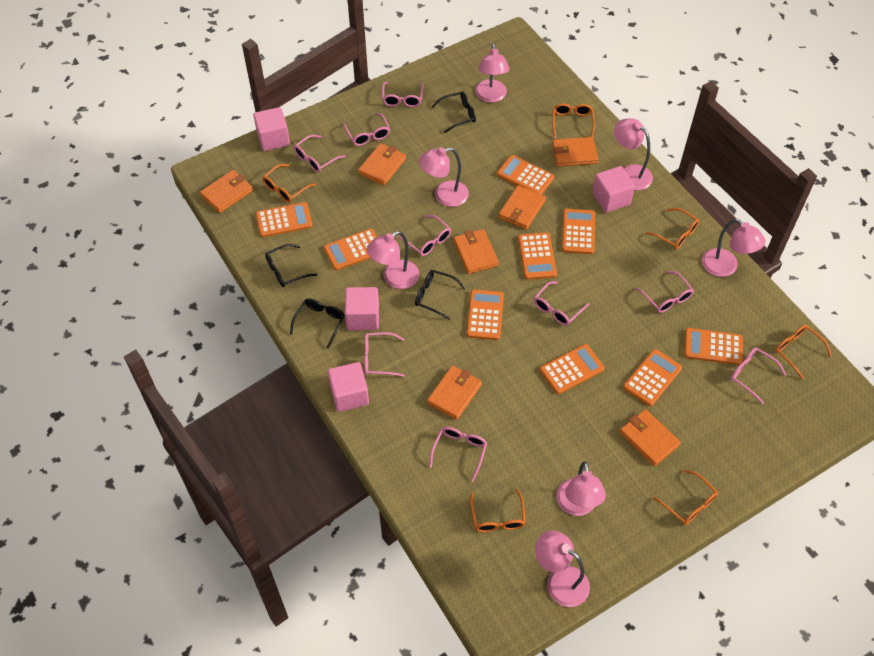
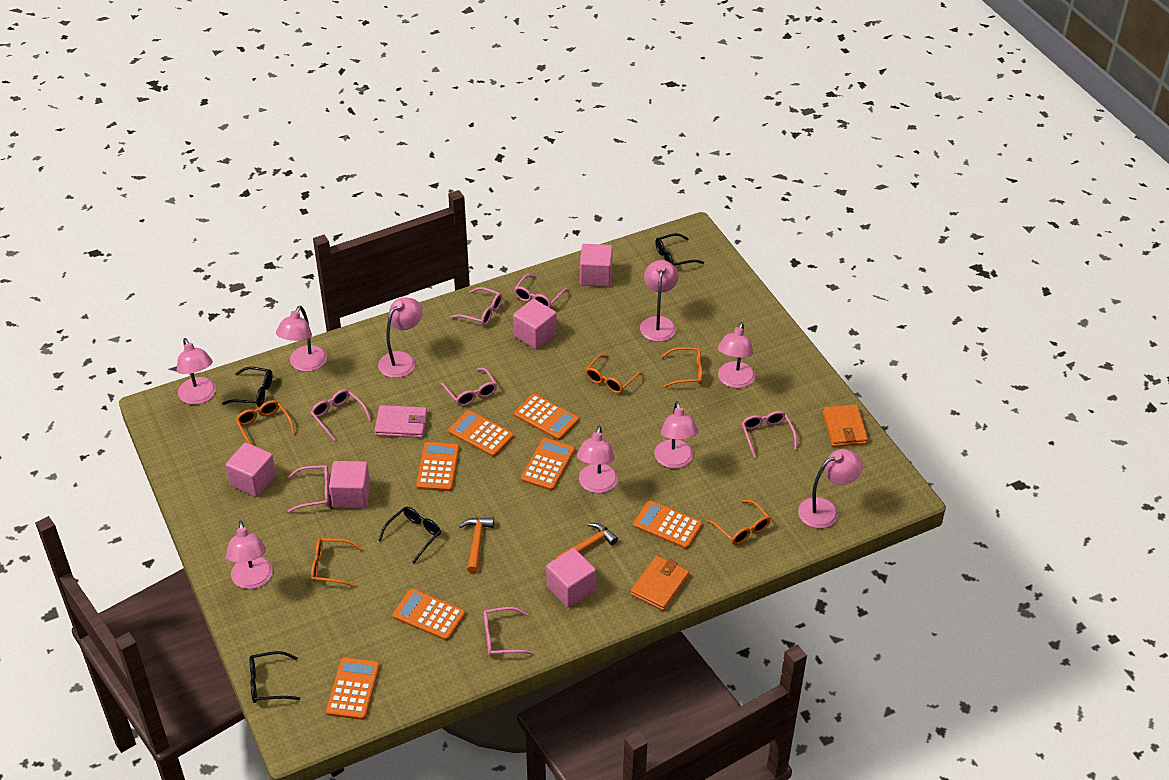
orange calculator: 9 -> 7
orange glasses: 6 -> 5
orange hammer: 0 -> 2
orange wallet: 7 -> 2
pink cube: 4 -> 5
pink glasses: 9 -> 7
pink lamp: 7 -> 9
pink wallet: 0 -> 1

